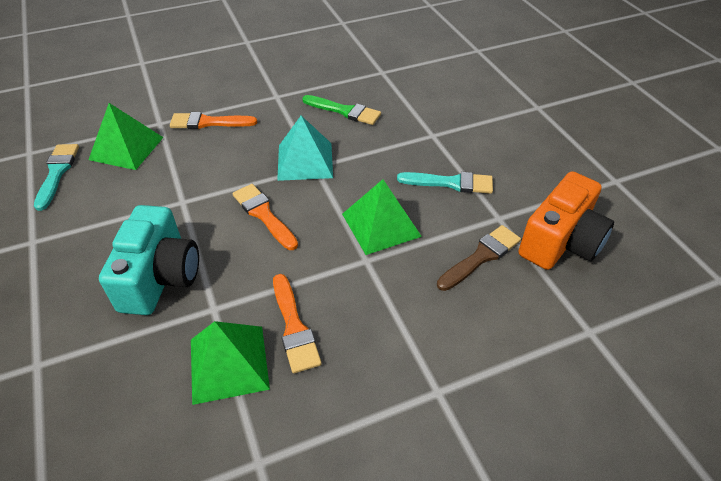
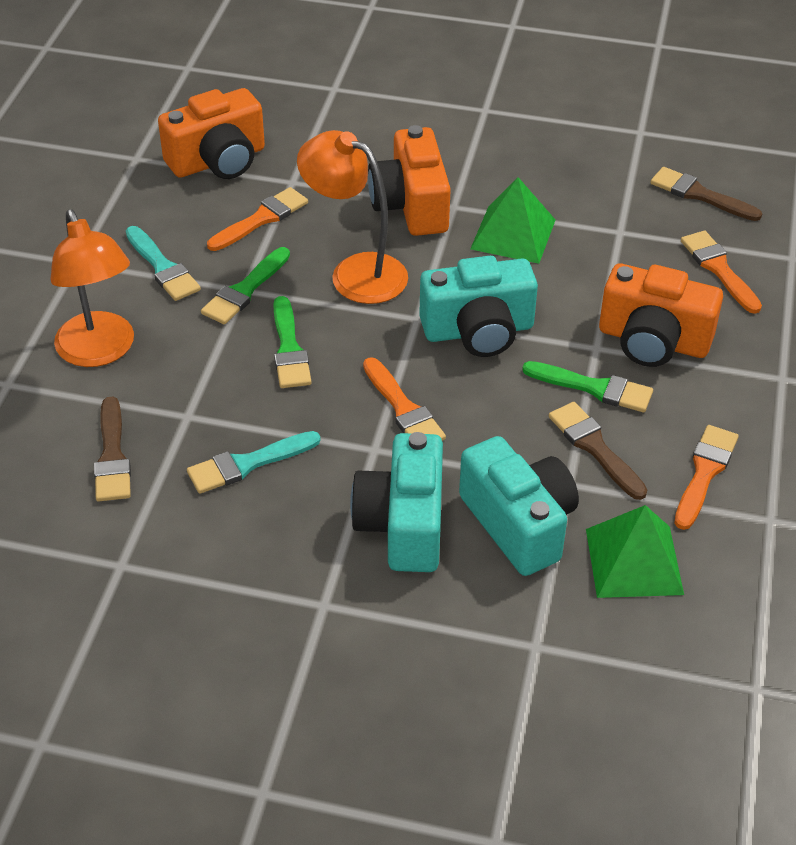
brown brush: 1 -> 3
green brush: 1 -> 3
green pyramid: 3 -> 2
orange brush: 3 -> 4
orange camera: 1 -> 3
orange lamp: 0 -> 2
turquoise camera: 1 -> 3
turquoise pyramid: 1 -> 0

